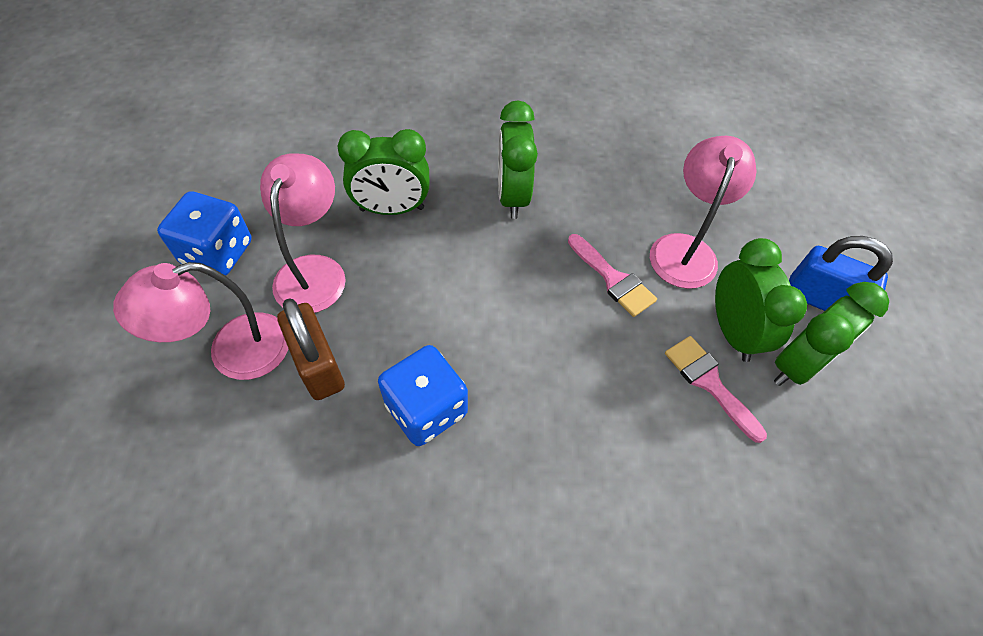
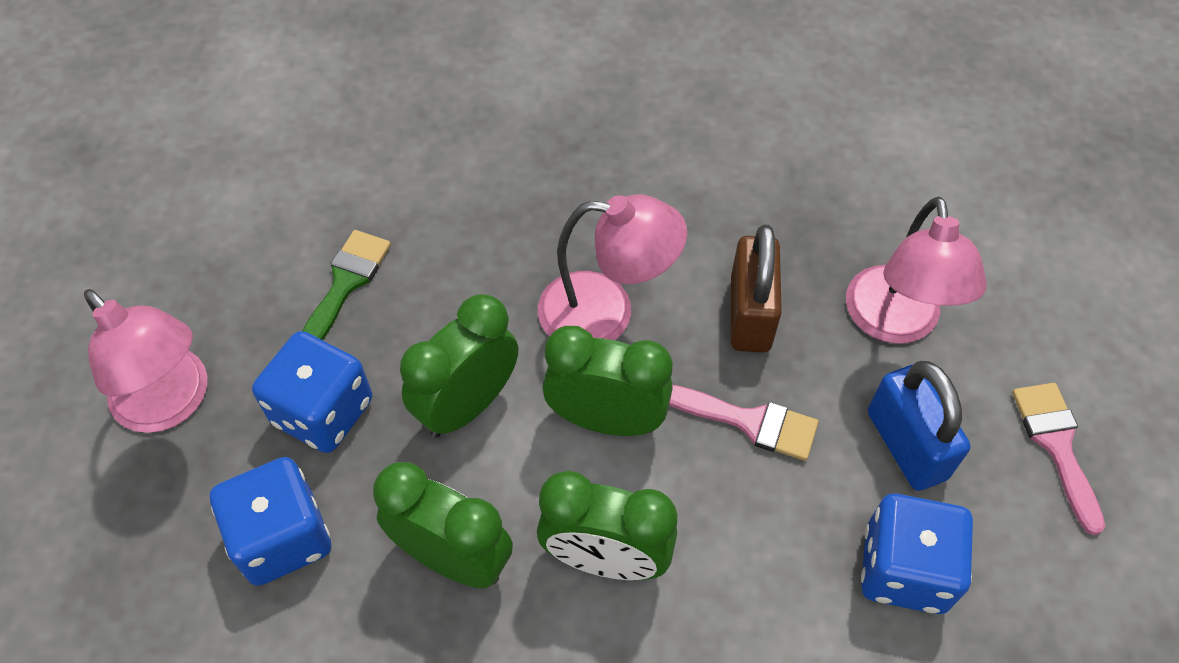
blue dice: 2 -> 3
green brush: 0 -> 1

